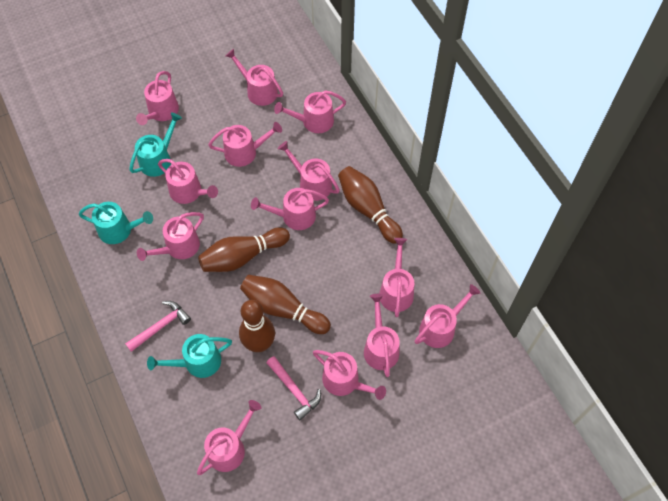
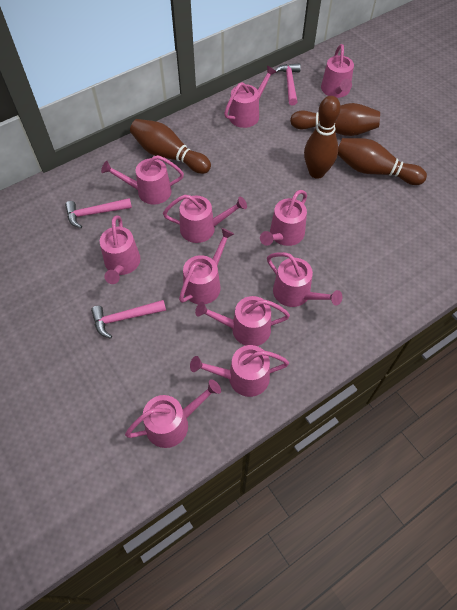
pink hammer: 2 -> 3
pink watering can: 13 -> 11
turquoise watering can: 3 -> 0

